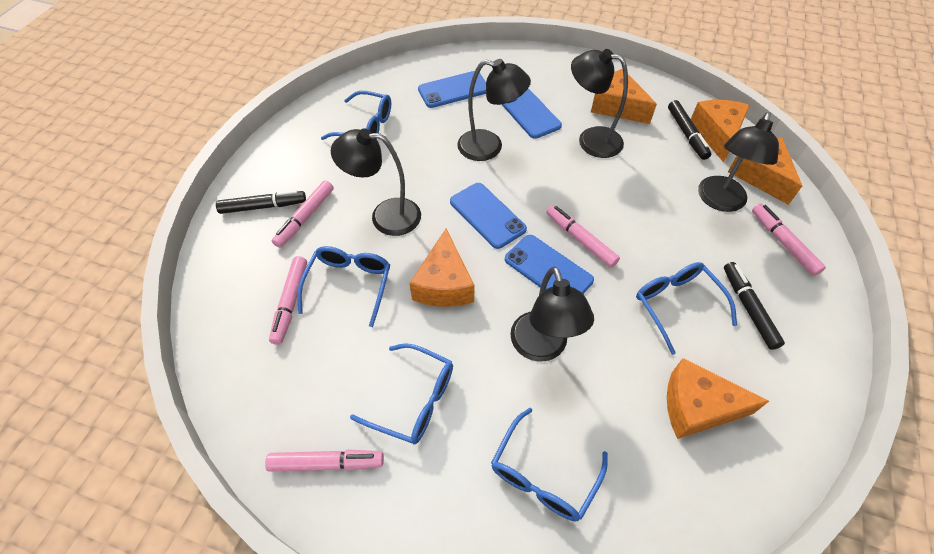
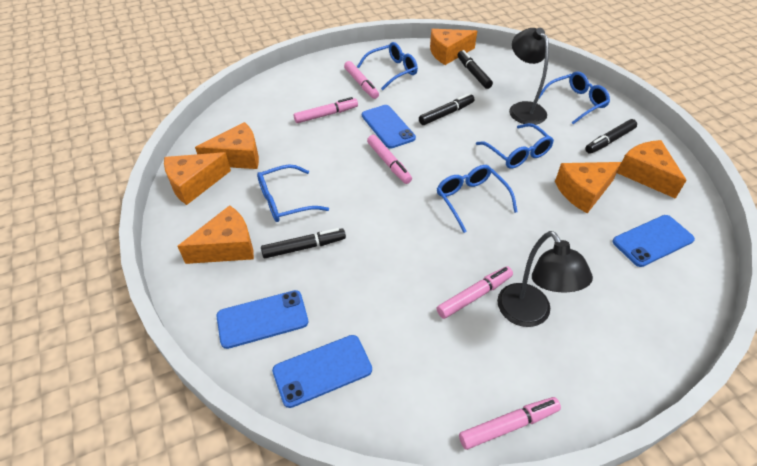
black lamp: 5 -> 2
black marker: 3 -> 4
orange cheese: 5 -> 6

